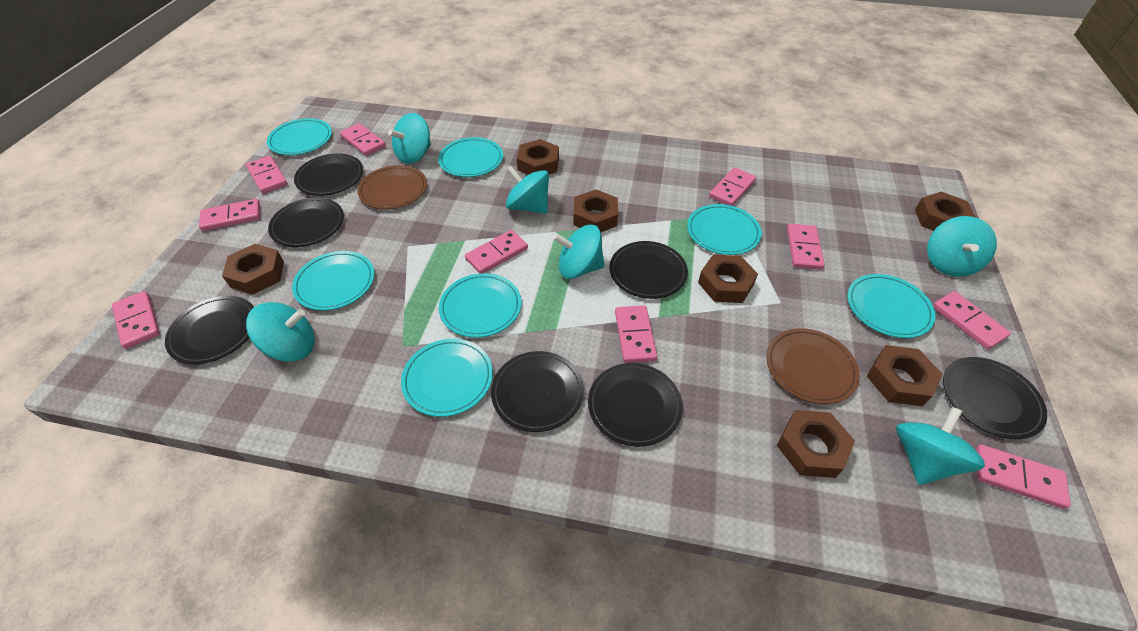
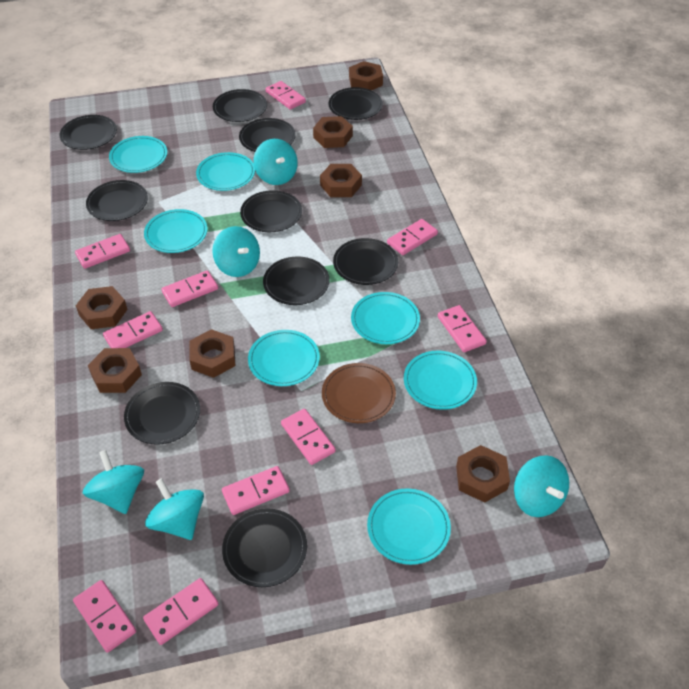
black plate: 7 -> 10
brown plate: 2 -> 1
turquoise spinning top: 6 -> 5

